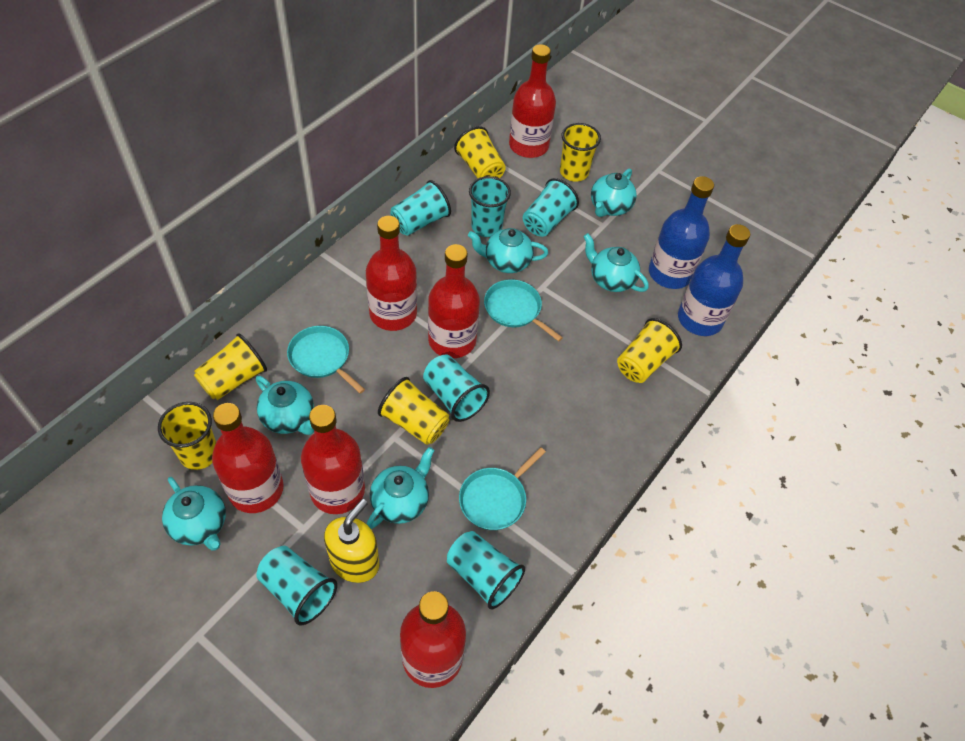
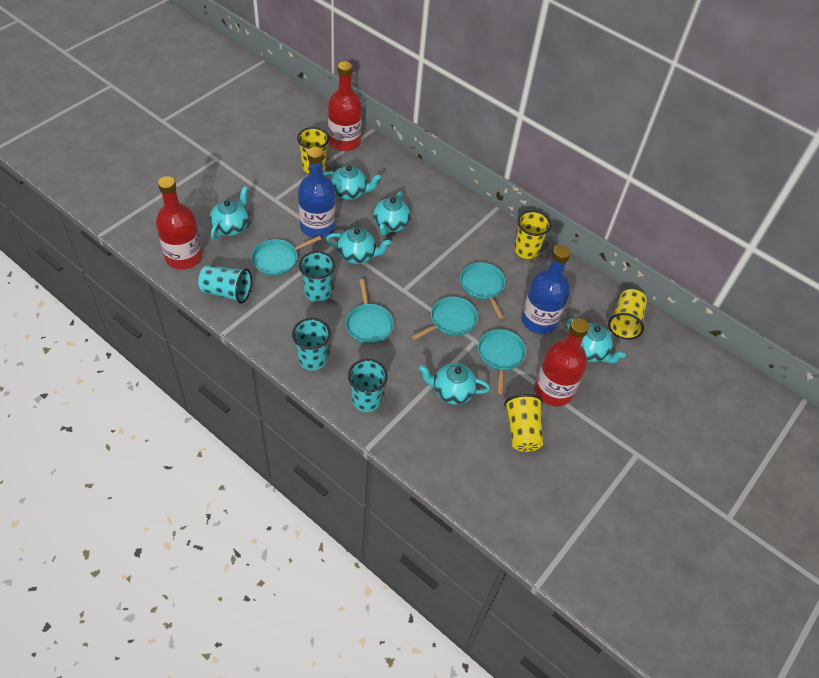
red bottle: 6 -> 3
turquoise cup: 6 -> 4
turquoise pan: 3 -> 5
yellow cup: 6 -> 4
yellow soap dispenser: 1 -> 0

